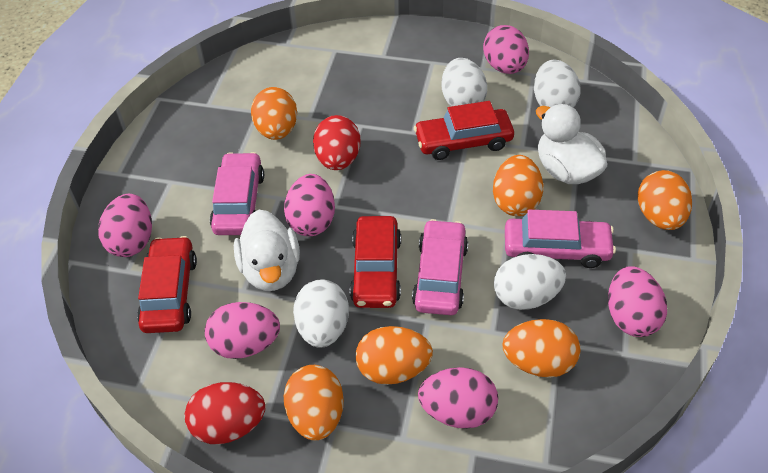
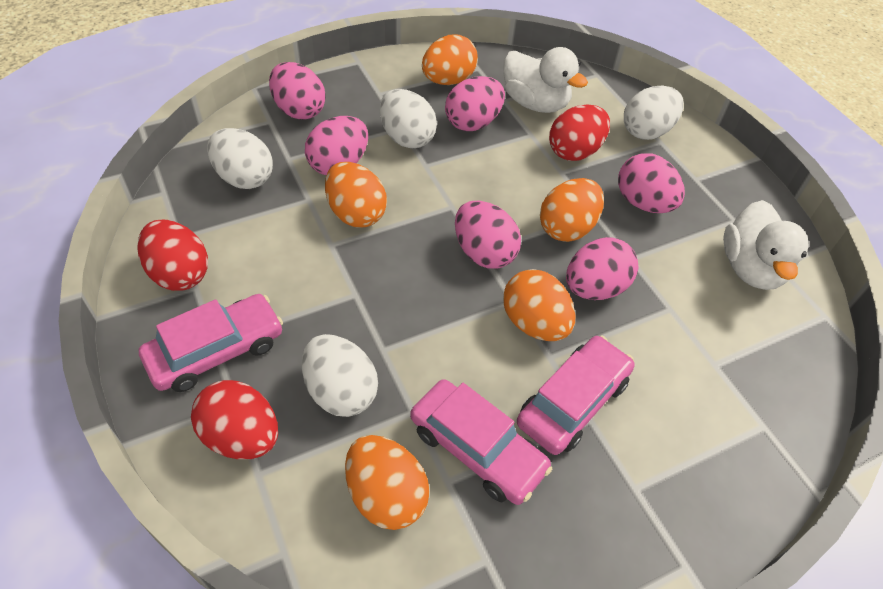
orange egg: 6 -> 5
red car: 3 -> 0
red egg: 2 -> 3

